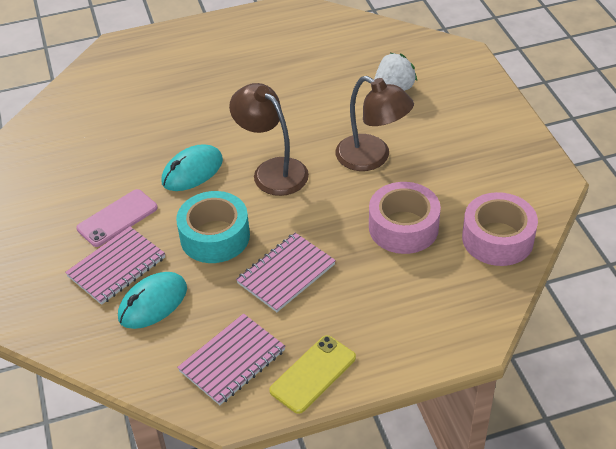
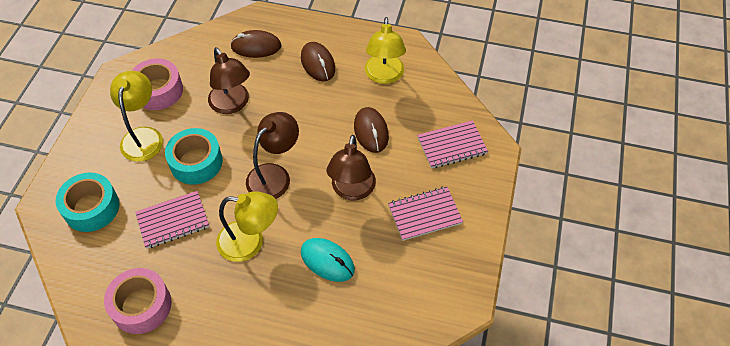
brown lamp: 2 -> 3
brown mouse: 0 -> 3
pink phone: 1 -> 0
turquoise mouse: 2 -> 1
turquoise tape: 1 -> 2
white strawberry: 1 -> 0
yellow lamp: 0 -> 3
yellow phone: 1 -> 0

